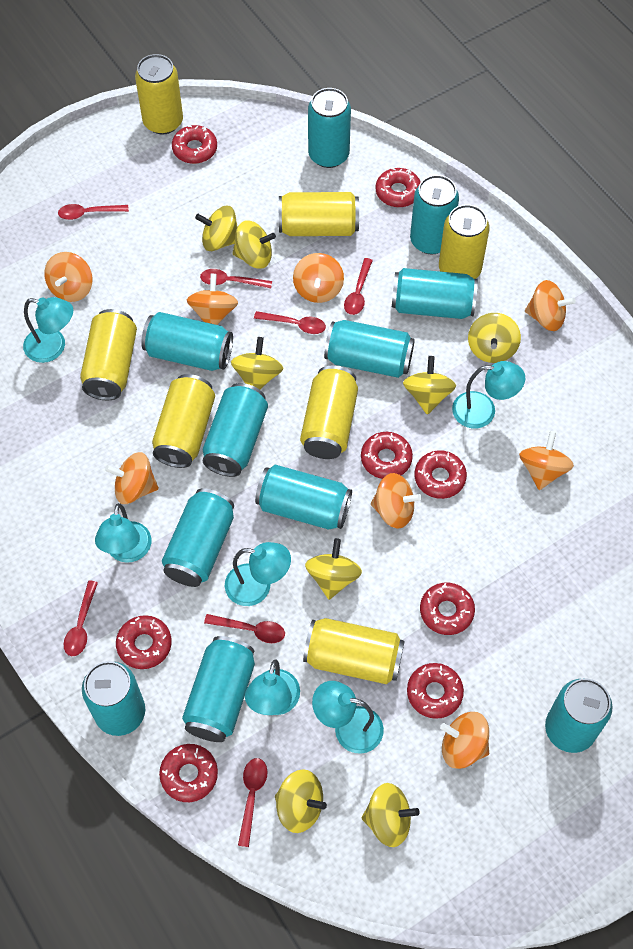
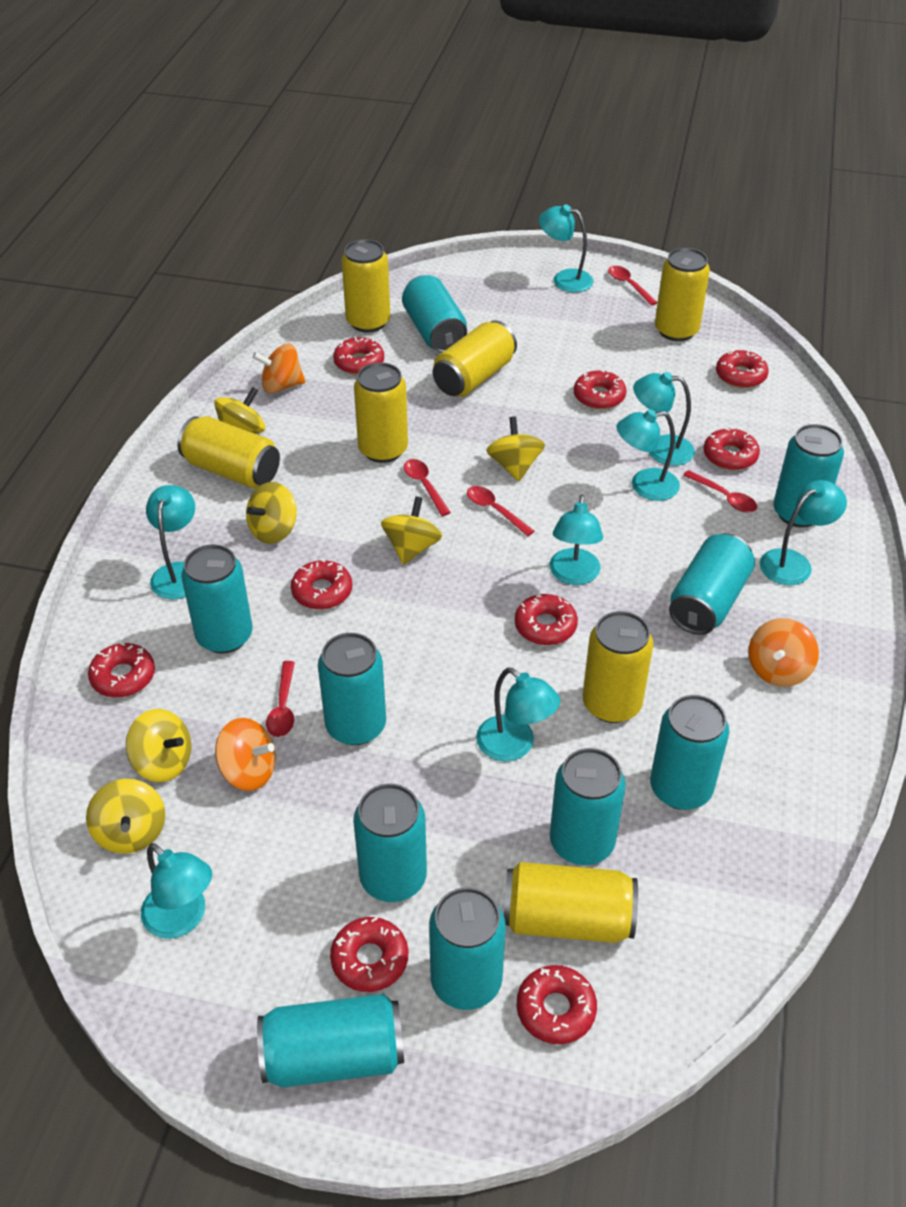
orange spinning top: 8 -> 3
red donut: 8 -> 9
red spoon: 7 -> 5
turquoise can: 11 -> 10
turquoise lamp: 6 -> 8
yellow spinning top: 8 -> 6

